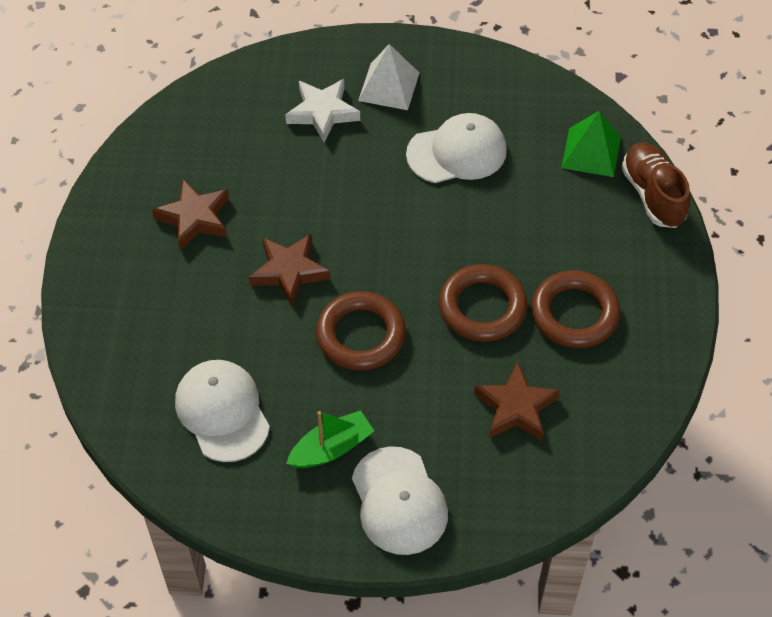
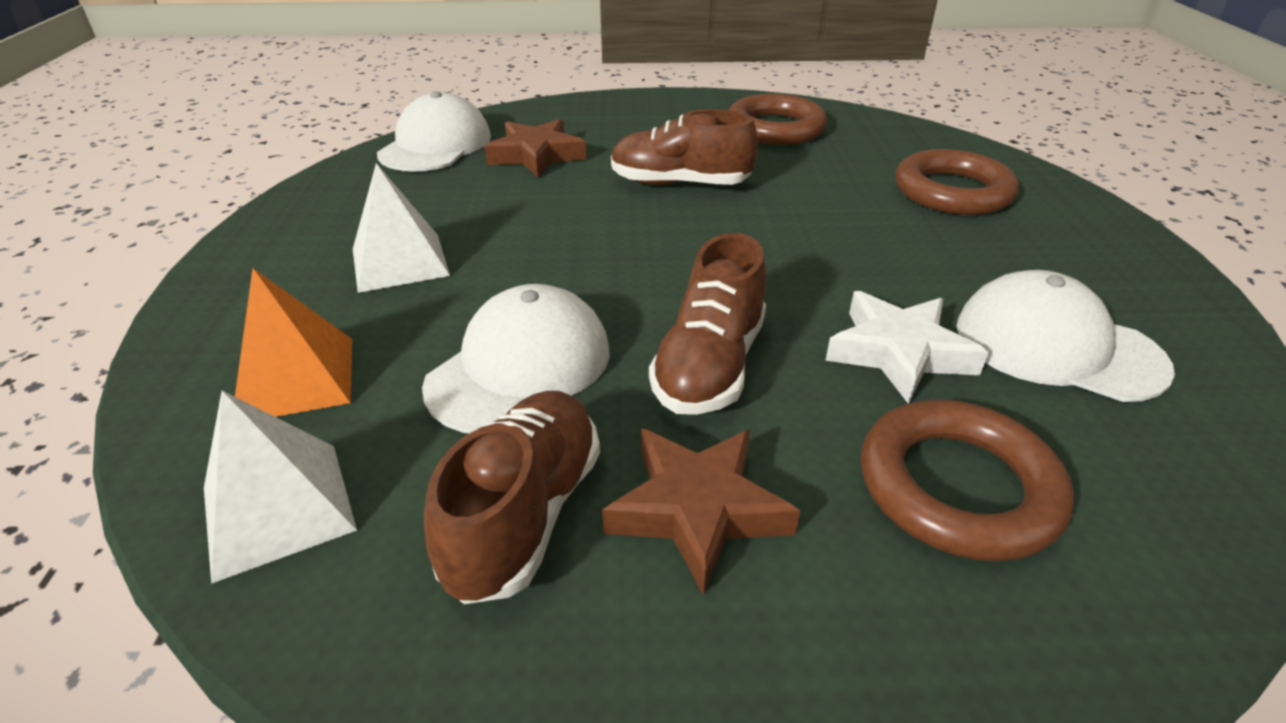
brown shoe: 1 -> 3
brown star: 3 -> 2
green boat: 1 -> 0
green pyramid: 1 -> 0
orange pyramid: 0 -> 1
white pyramid: 1 -> 2

